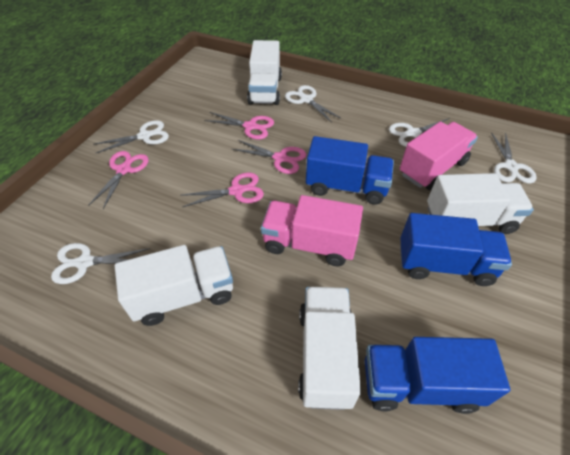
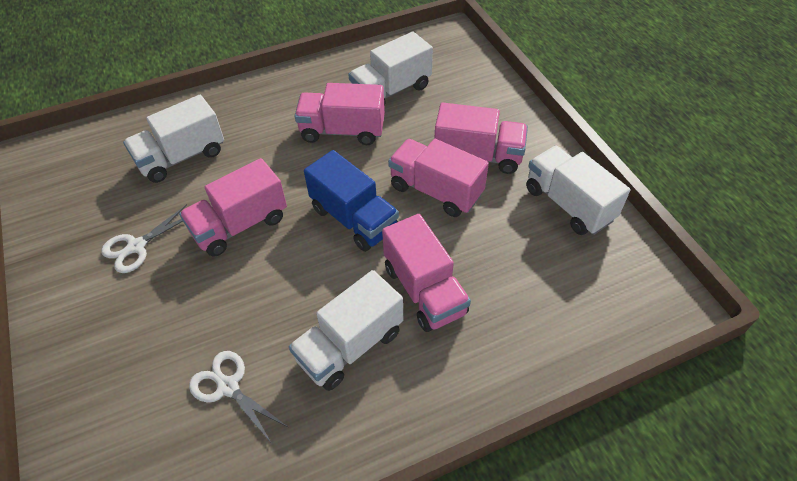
blue truck: 3 -> 1
pink scissors: 4 -> 0
pink truck: 2 -> 5
white scissors: 5 -> 2

